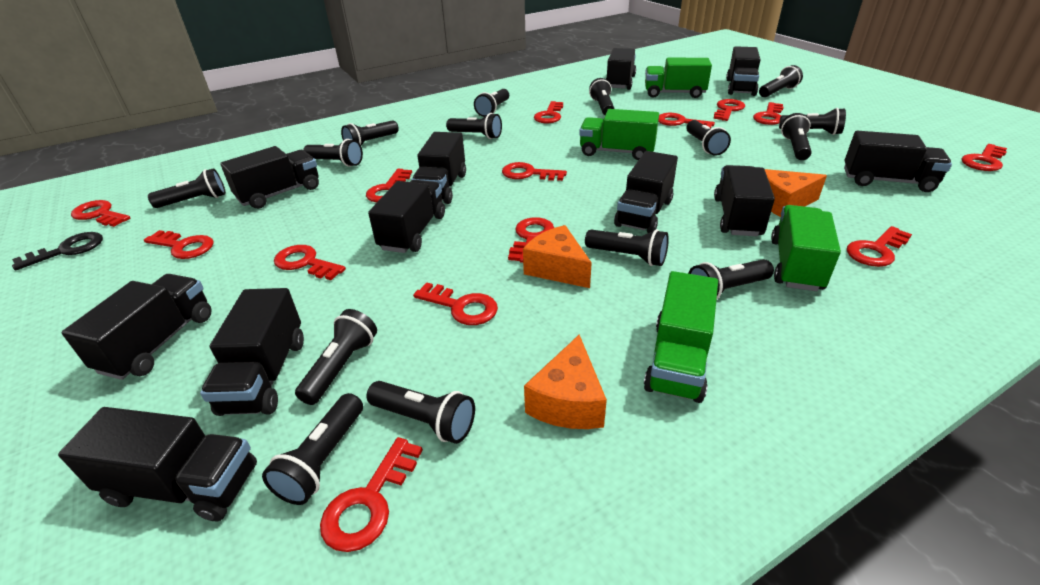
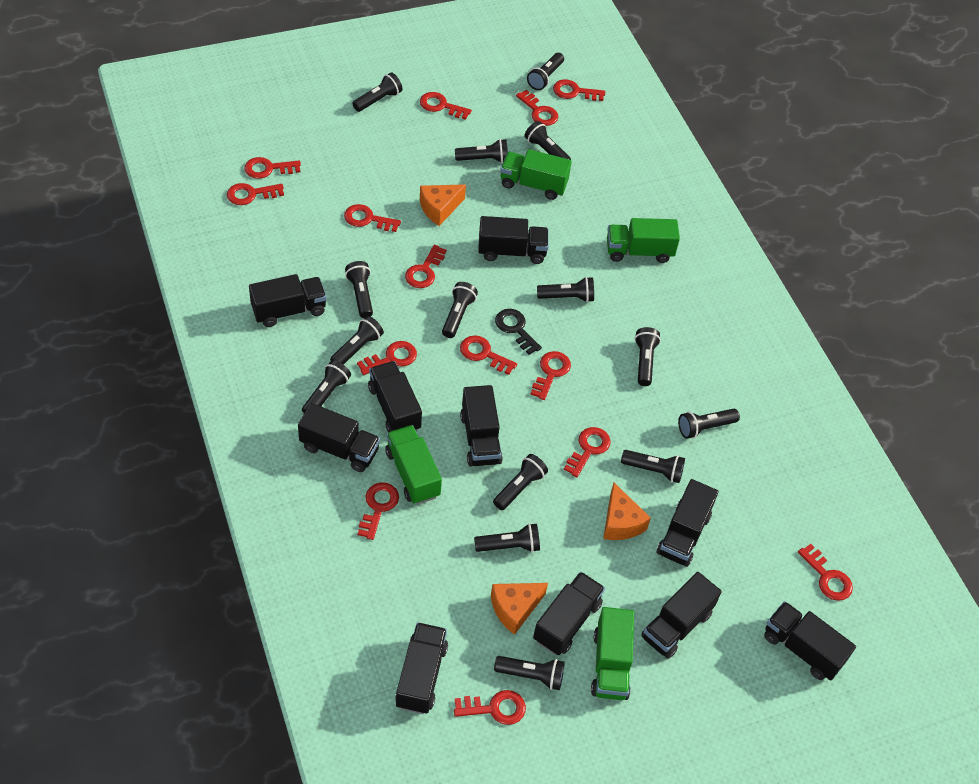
black truck: 11 -> 10

